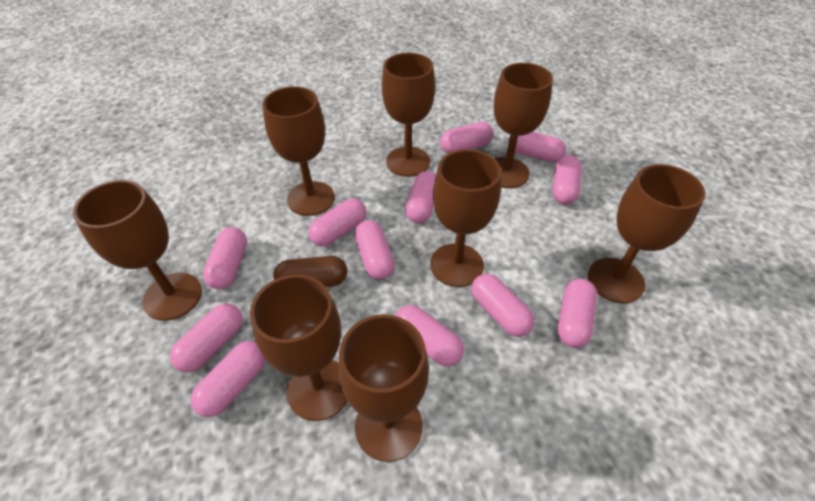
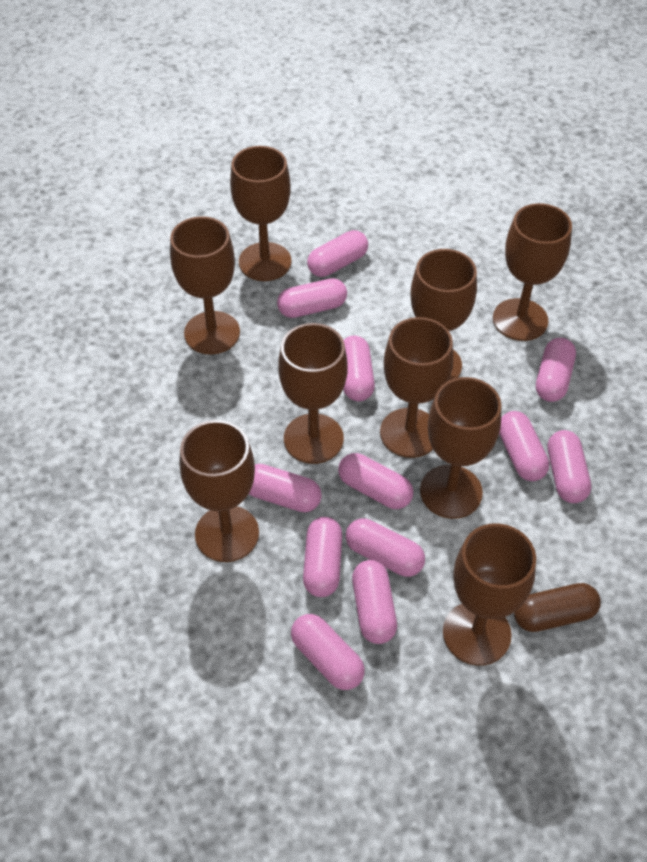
brown goblet: 8 -> 9

